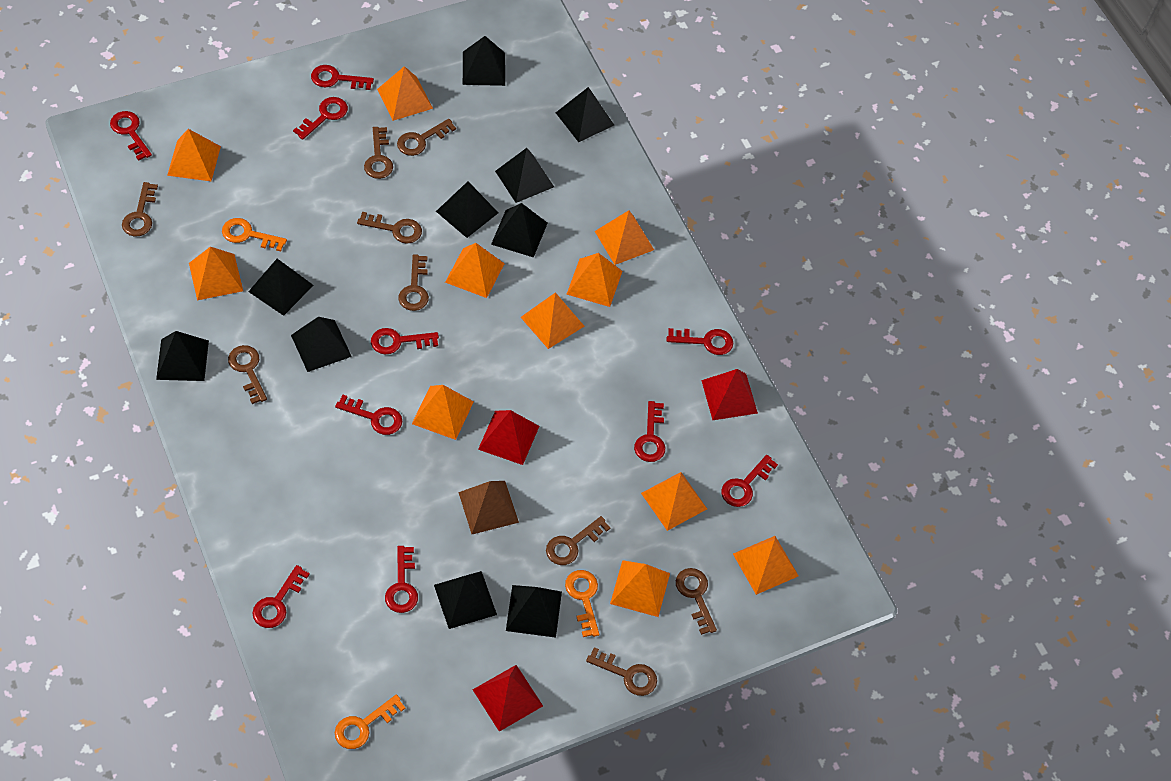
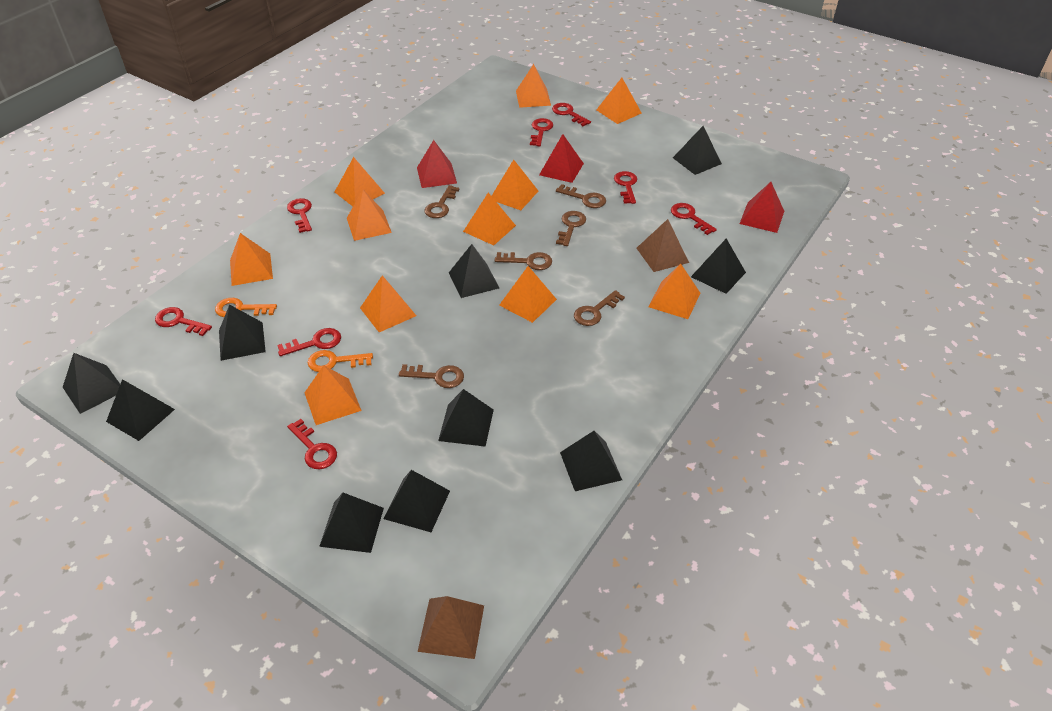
brown key: 9 -> 6
brown pyramid: 1 -> 2
orange key: 3 -> 2
red key: 10 -> 8

